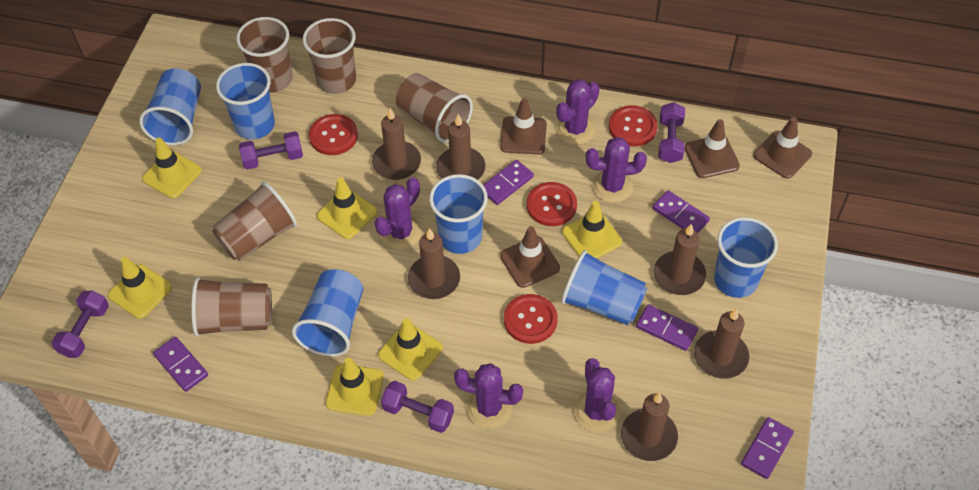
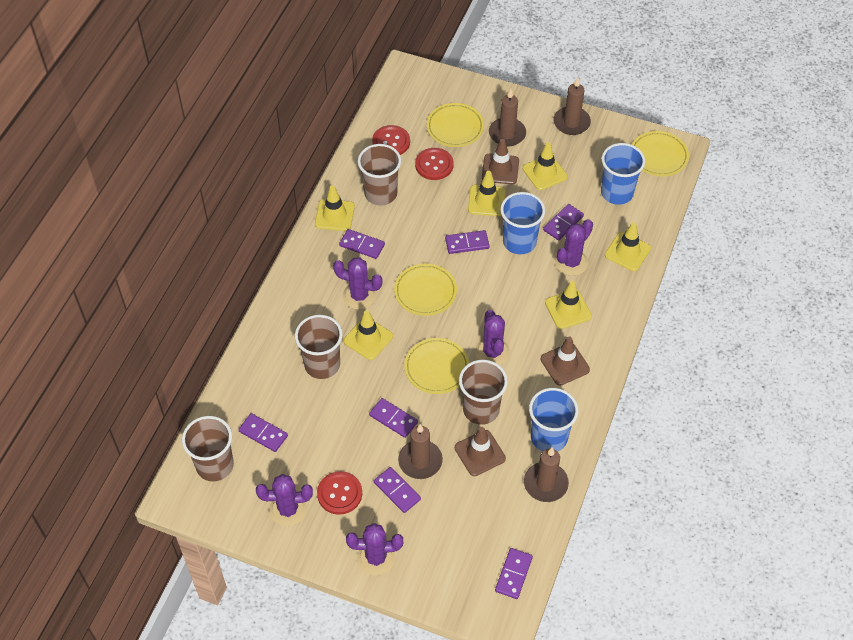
blue cup: 6 -> 3
brown candle: 6 -> 4
brown cup: 5 -> 4
brown traffic cone: 4 -> 3
purple domino: 5 -> 7
purple dumbbell: 4 -> 0
red button: 4 -> 3
yellow plate: 0 -> 4

